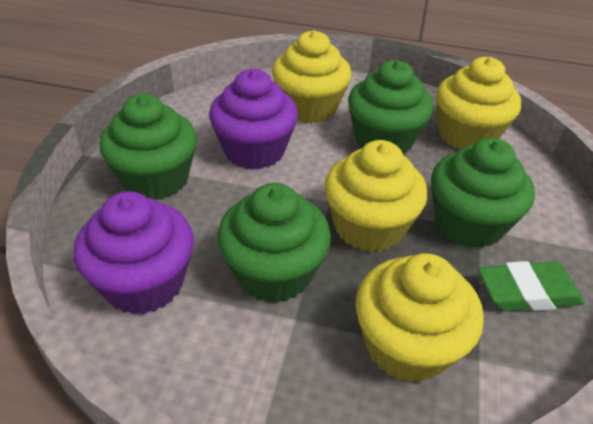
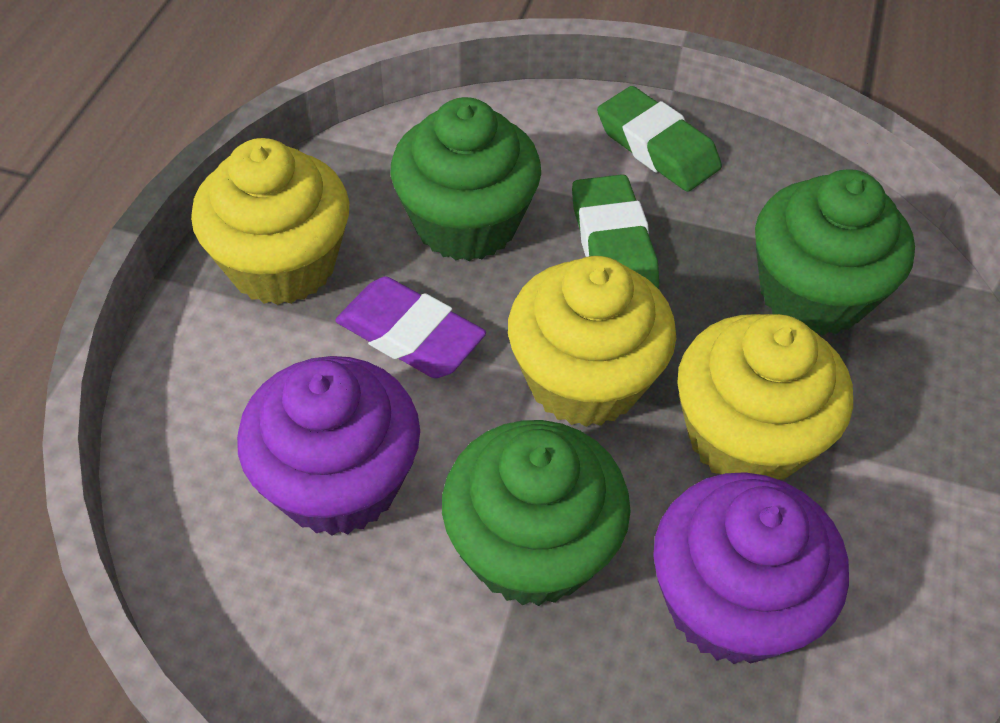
green cupcake: 4 -> 3
green eraser: 1 -> 2
purple eraser: 0 -> 1
yellow cupcake: 4 -> 3

